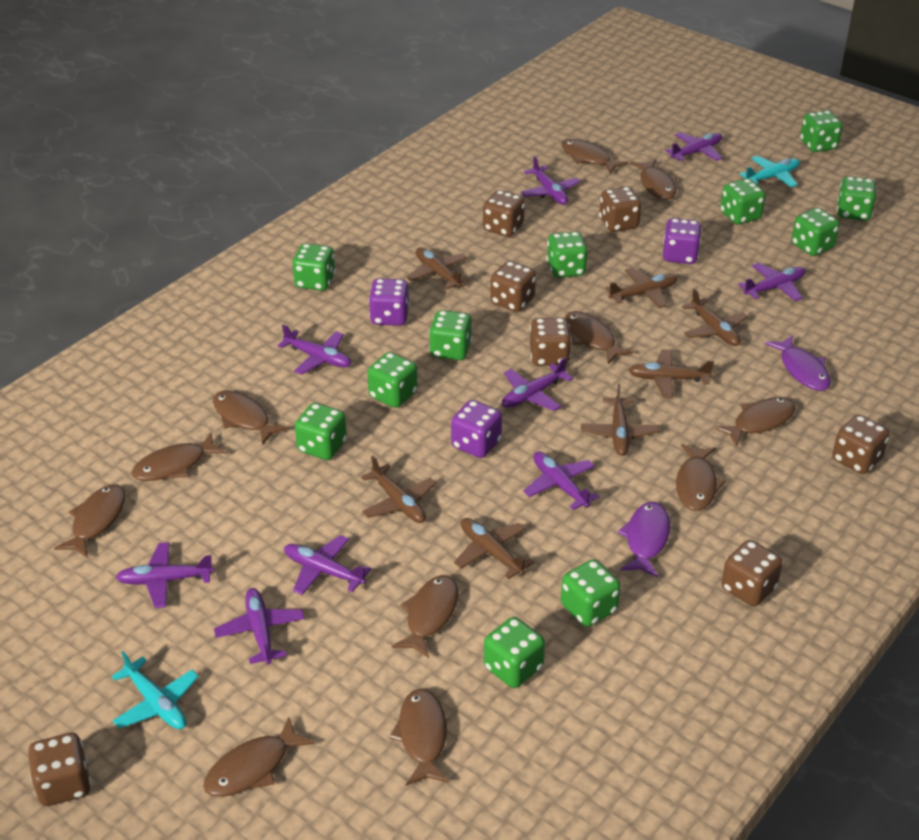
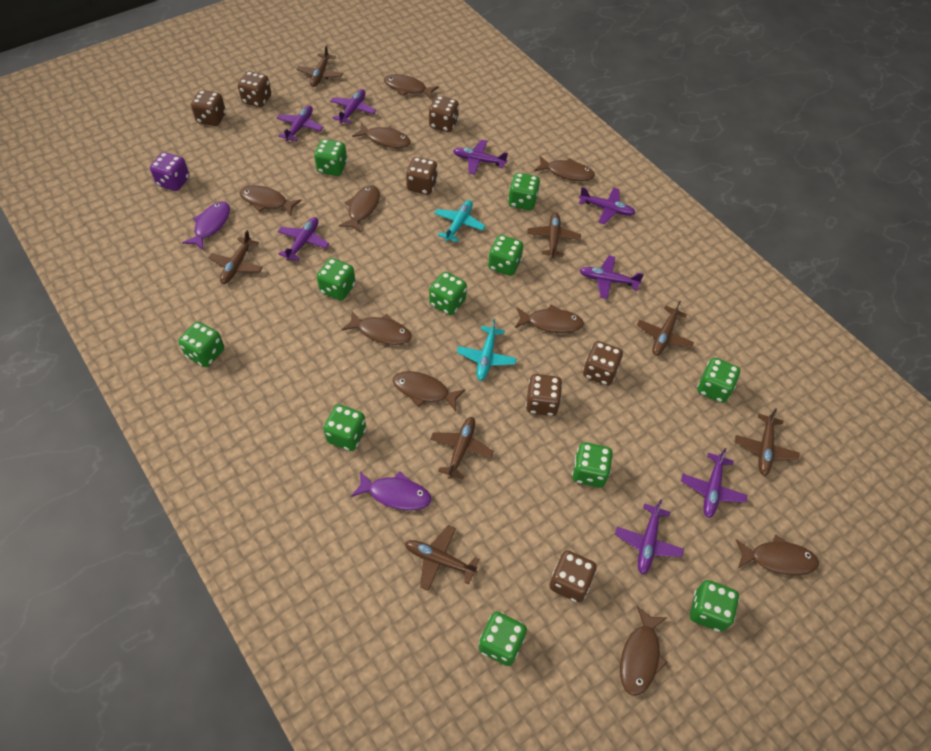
brown fish: 11 -> 10
purple dice: 3 -> 1
purple plane: 9 -> 8

